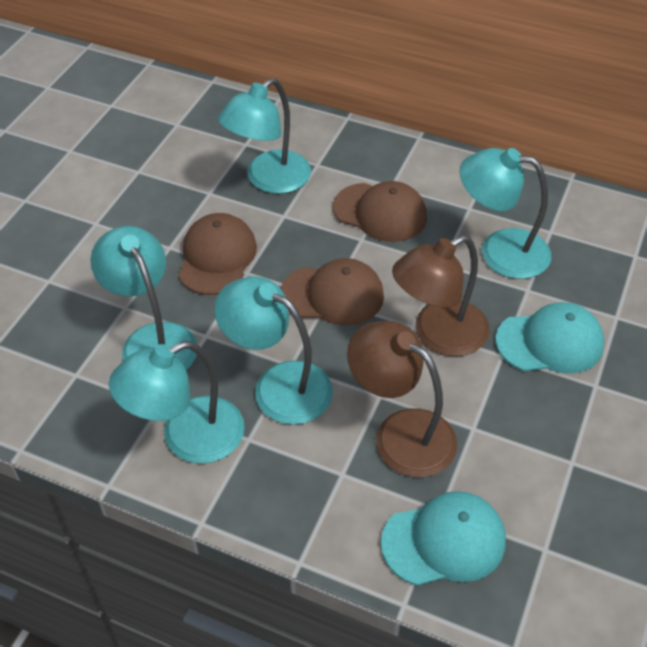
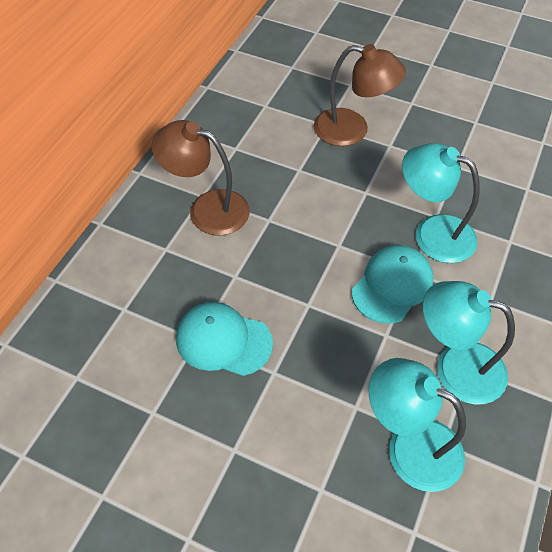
brown cap: 3 -> 0
turquoise lamp: 5 -> 3

